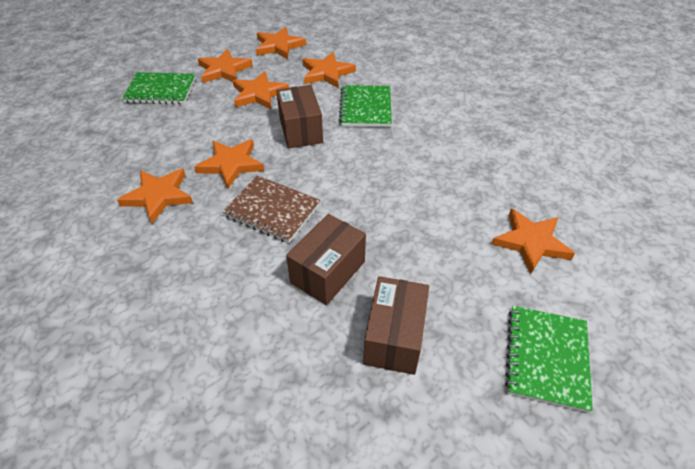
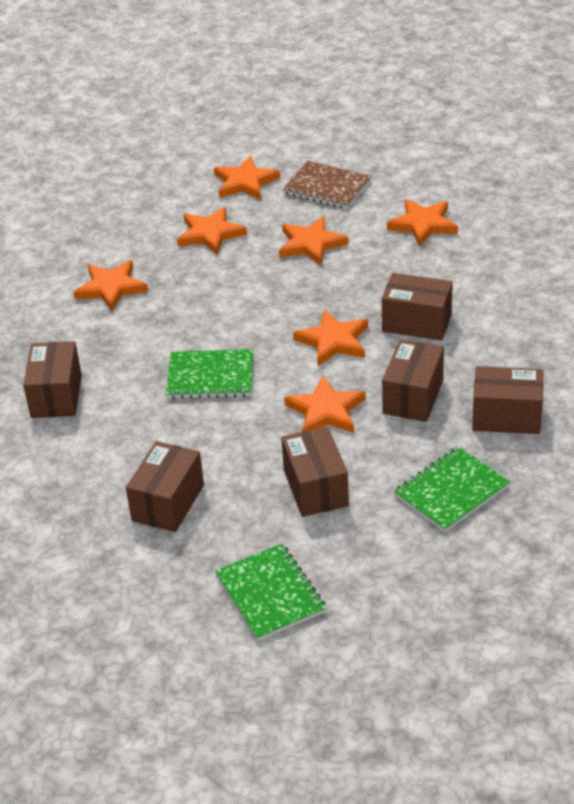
brown box: 3 -> 6

